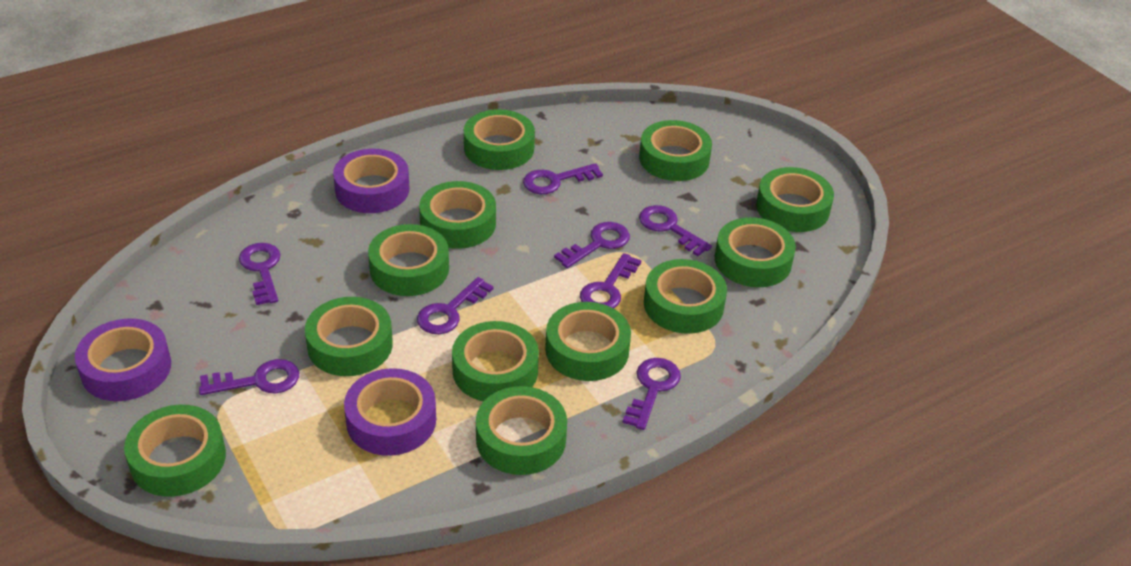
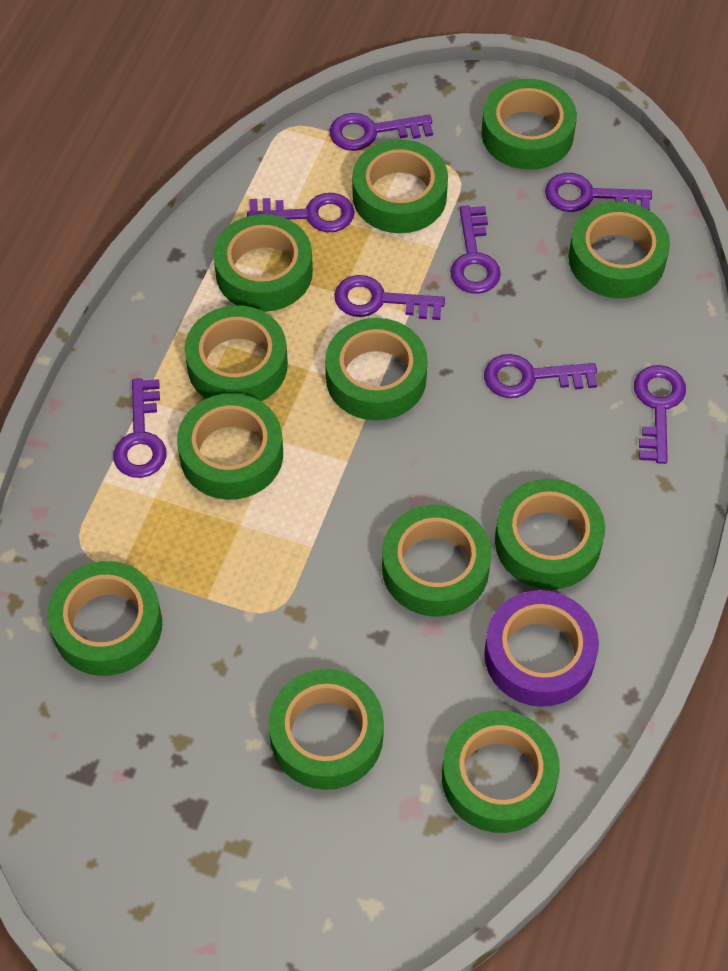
purple tape: 3 -> 1

